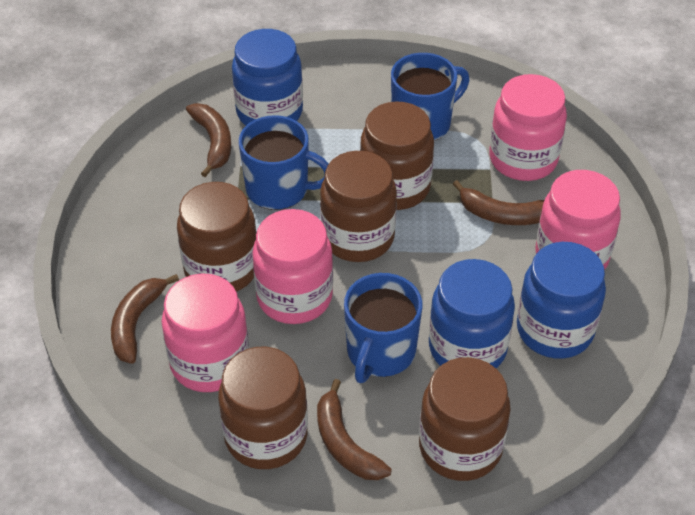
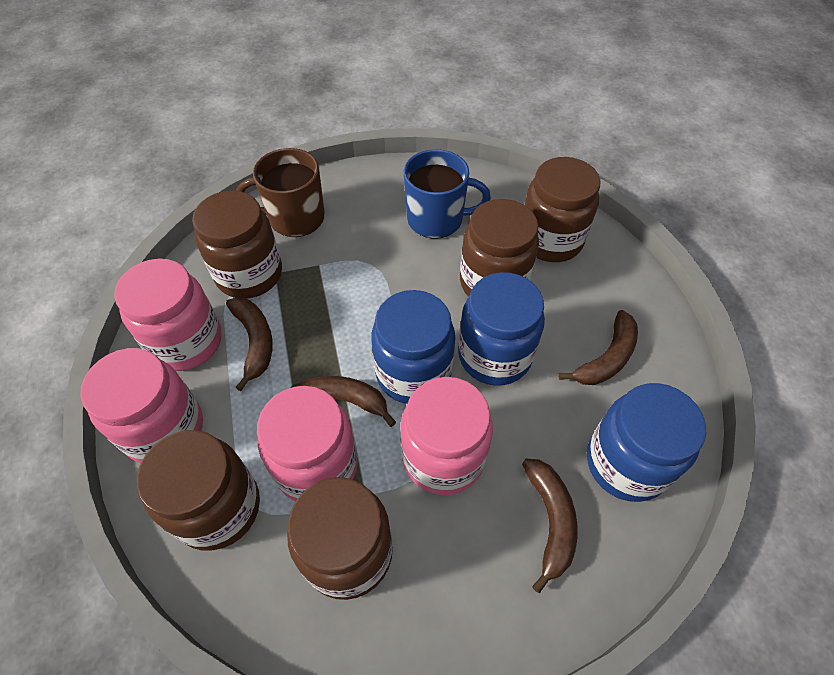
blue mug: 3 -> 1
brown mug: 0 -> 1

